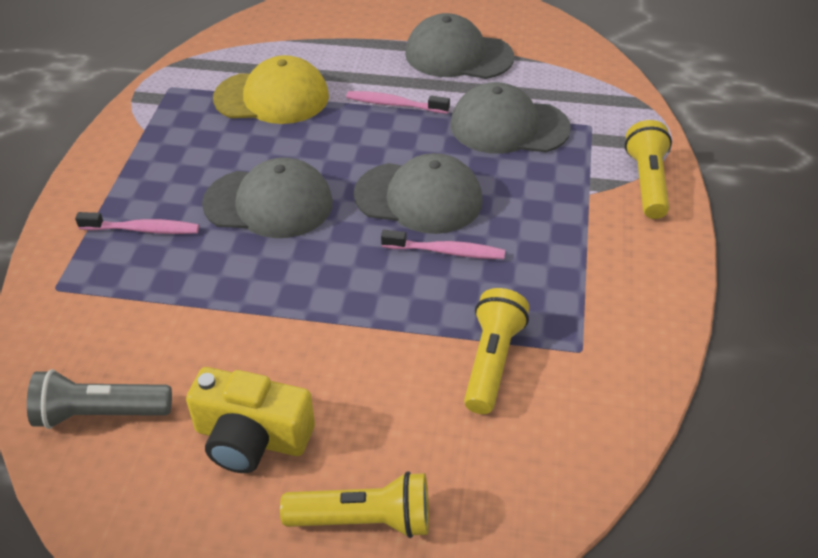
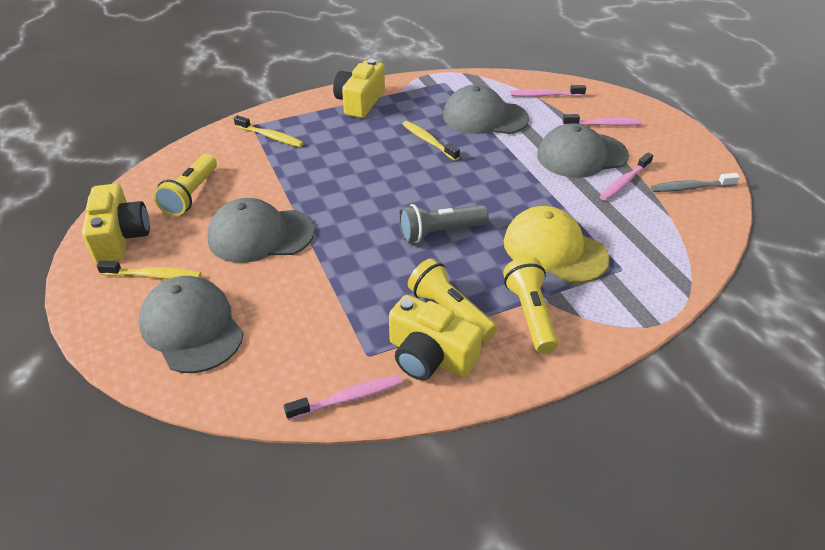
grey toothbrush: 0 -> 1
pink toothbrush: 3 -> 4
yellow camera: 1 -> 3
yellow toothbrush: 0 -> 3

